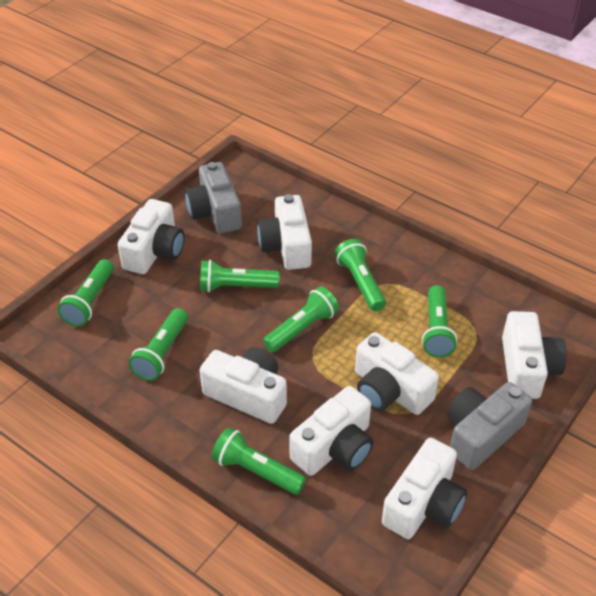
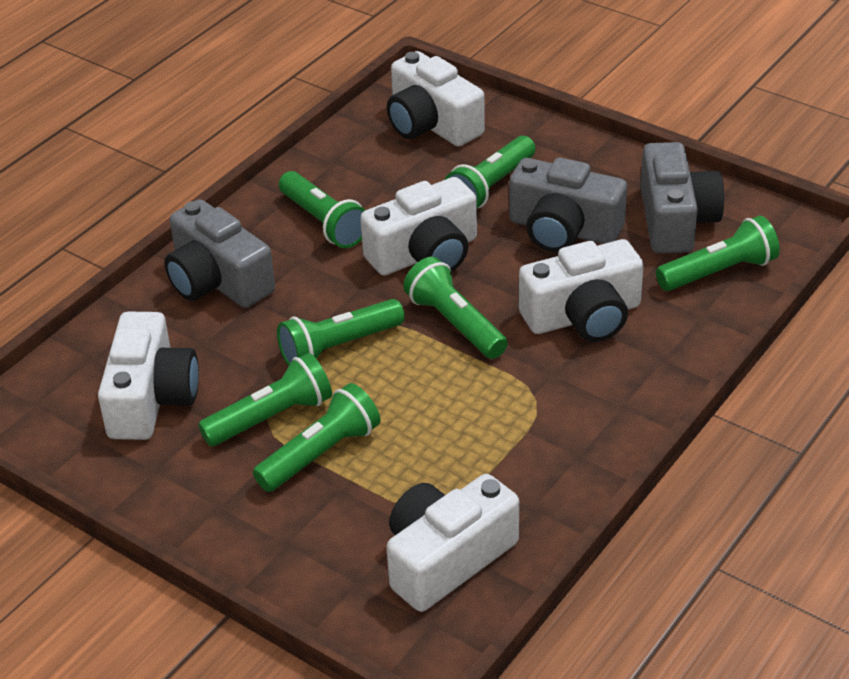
grey camera: 2 -> 3
white camera: 7 -> 5

